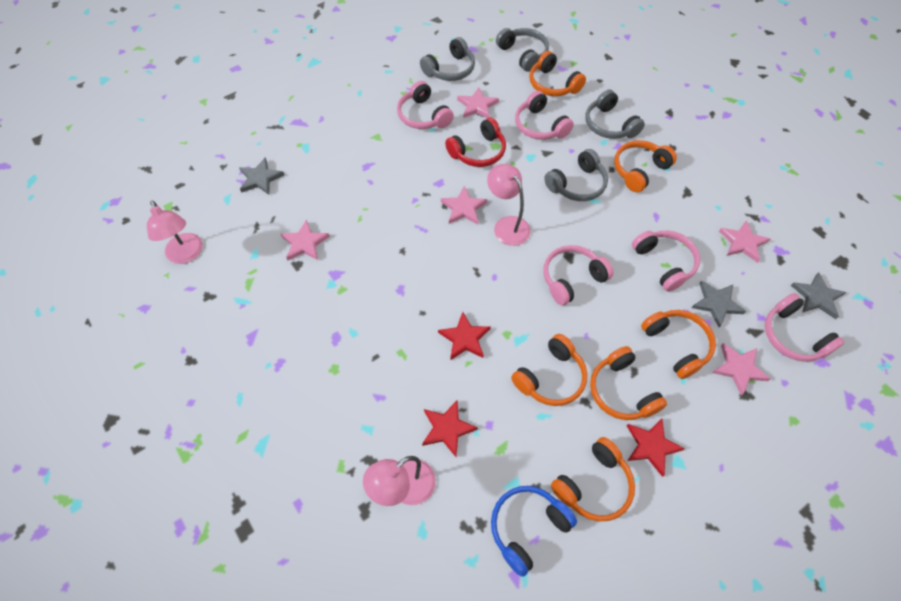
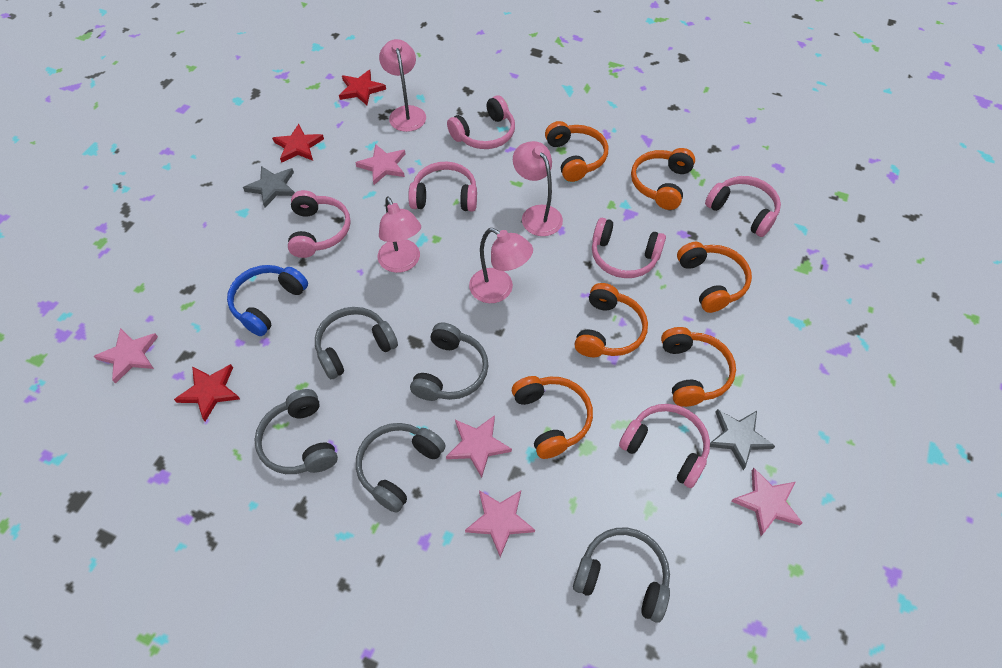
grey headphones: 4 -> 5
grey star: 3 -> 2
pink headphones: 5 -> 6
pink lamp: 3 -> 4
red headphones: 1 -> 0

